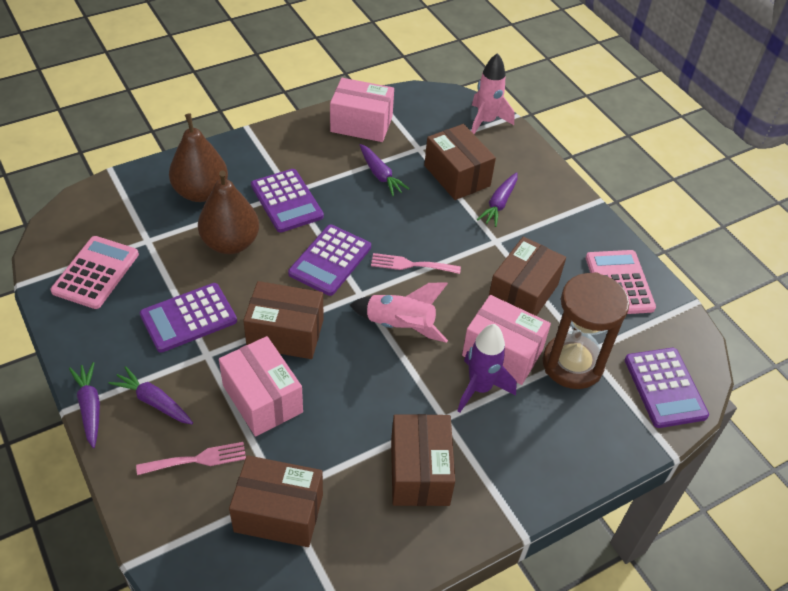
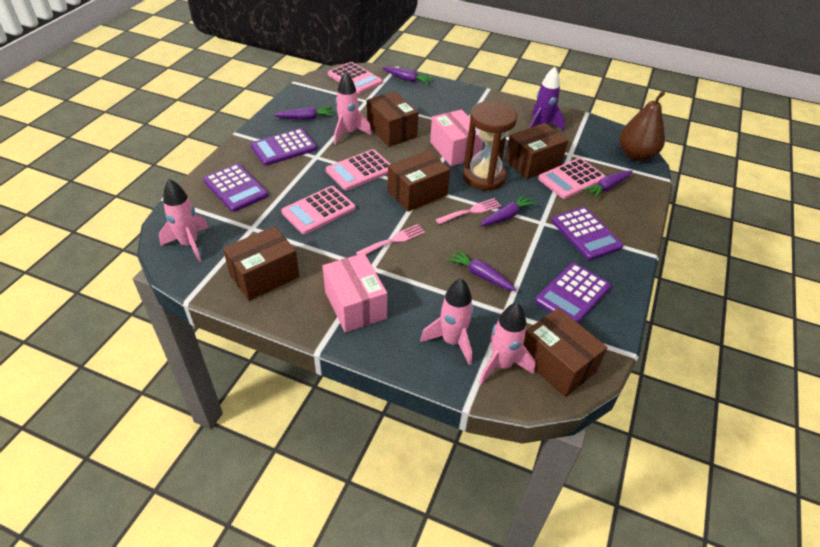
brown pear: 2 -> 1
pink box: 3 -> 2
pink calculator: 2 -> 4
pink rocket: 2 -> 4
purple carrot: 4 -> 5

